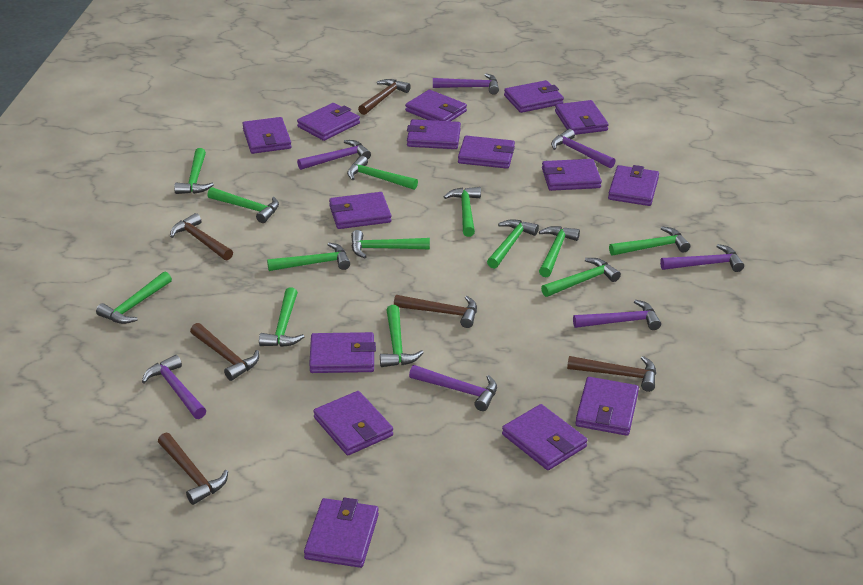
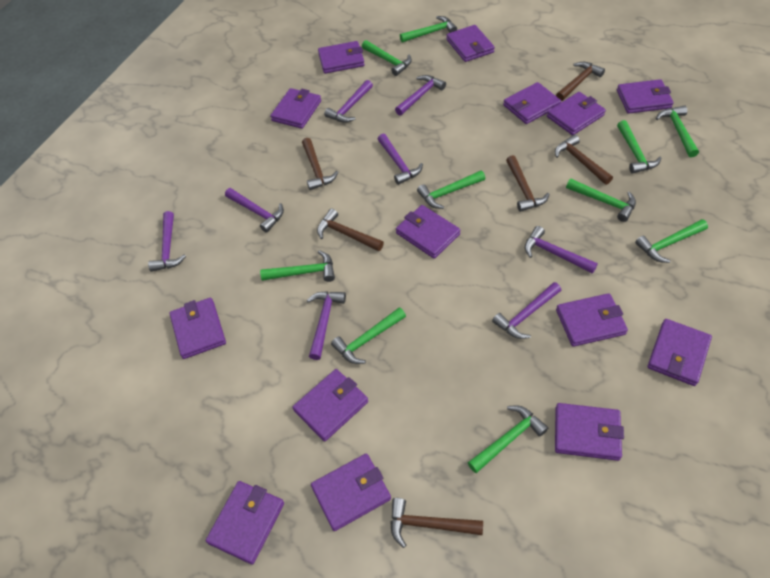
green hammer: 13 -> 10
purple hammer: 7 -> 8
purple wallet: 15 -> 14

